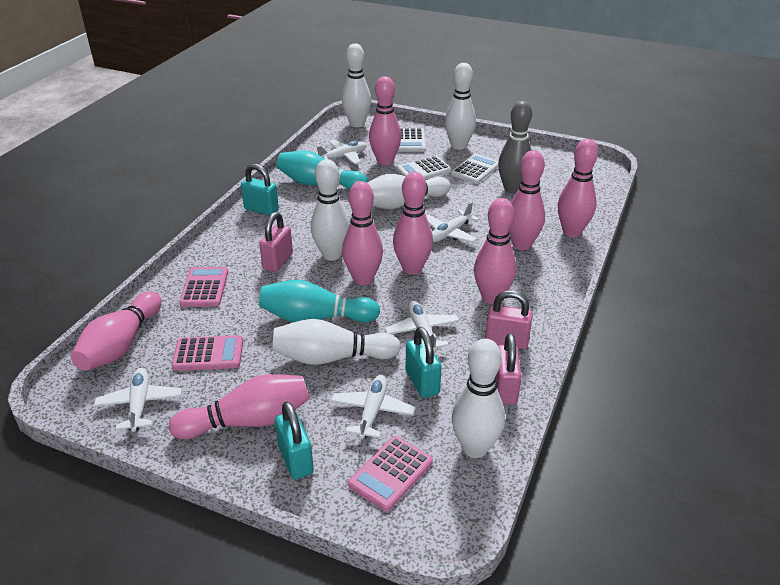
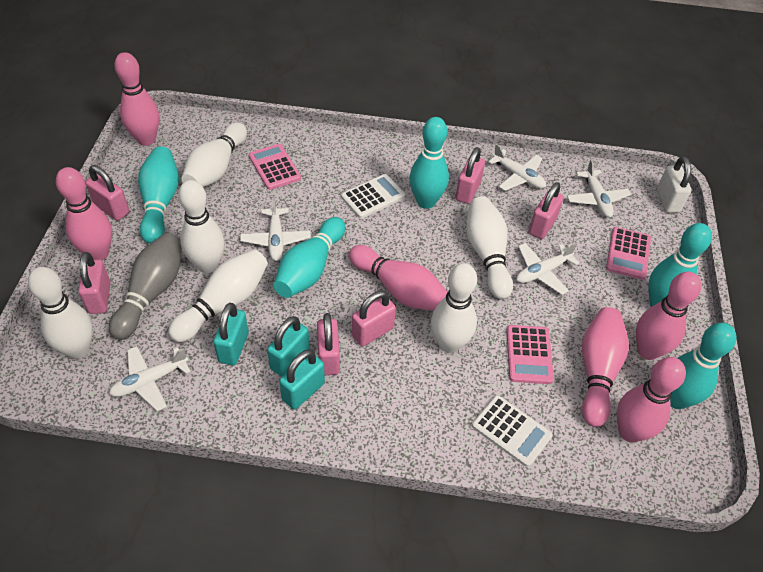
pink bowling pin: 8 -> 6
pink padlock: 3 -> 6
turquoise bowling pin: 2 -> 5
white calculator: 3 -> 2
white padlock: 0 -> 1

